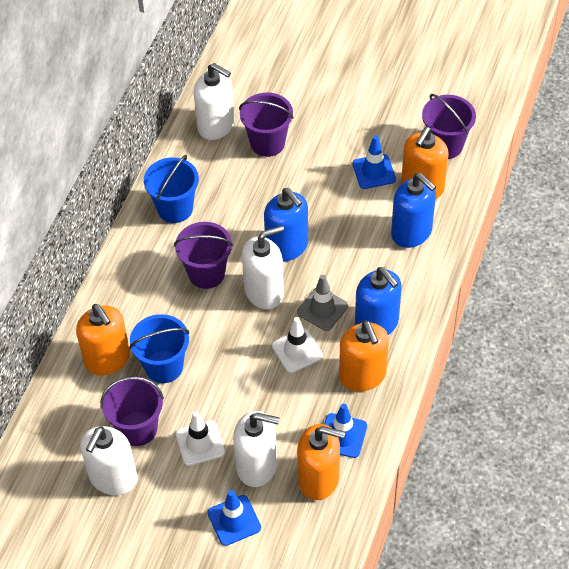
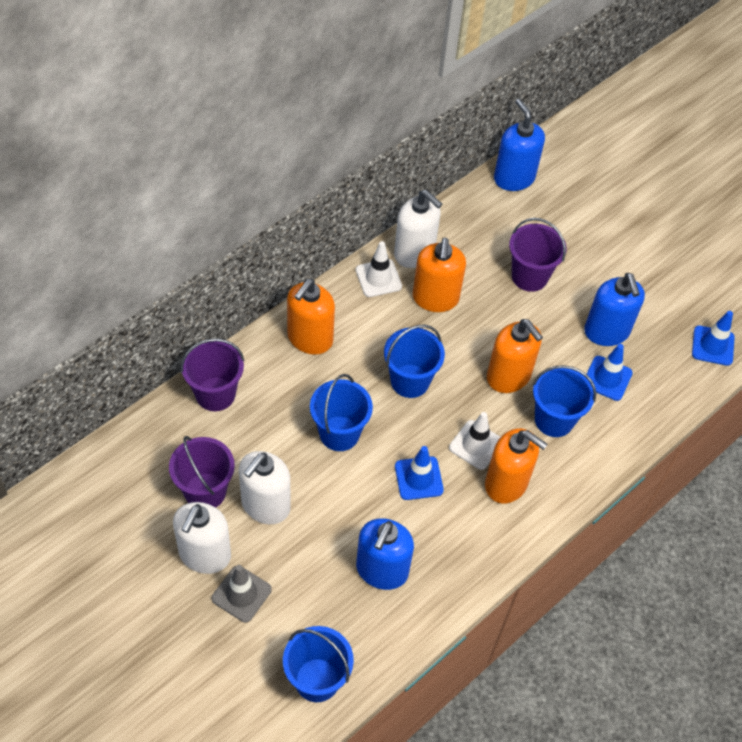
blue bucket: 2 -> 4
purple bucket: 4 -> 3
white soap dispenser: 4 -> 3

